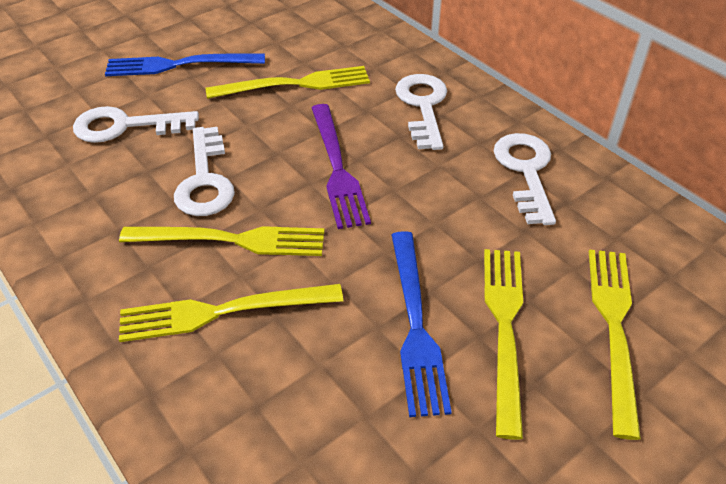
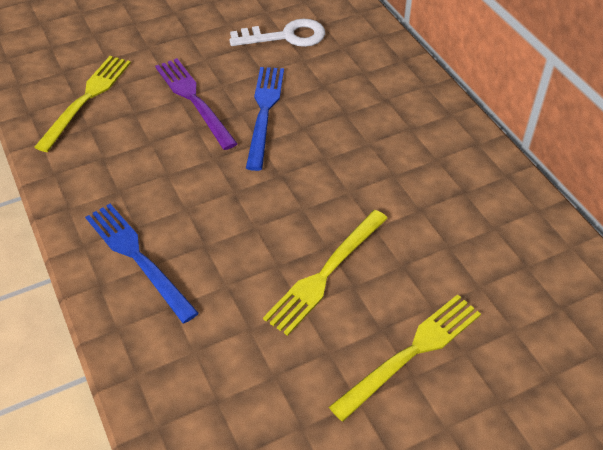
white key: 4 -> 1
yellow fork: 5 -> 3

